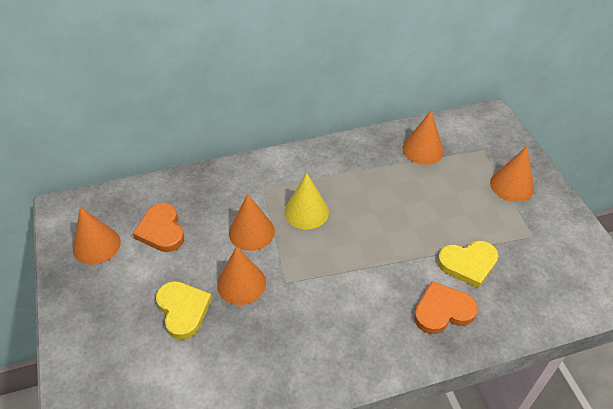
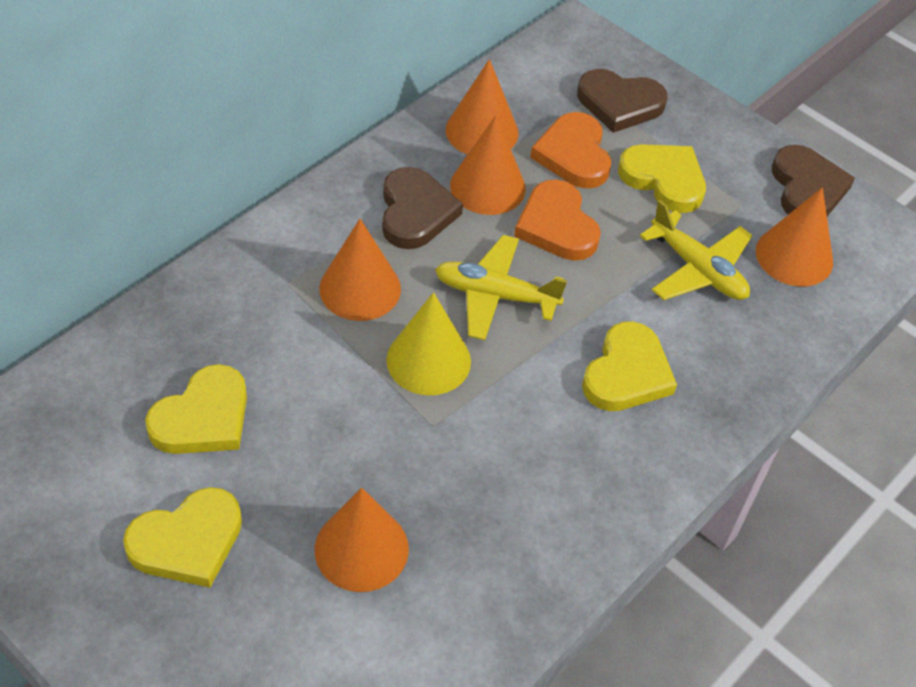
brown heart: 0 -> 3
yellow heart: 2 -> 4
yellow plane: 0 -> 2

